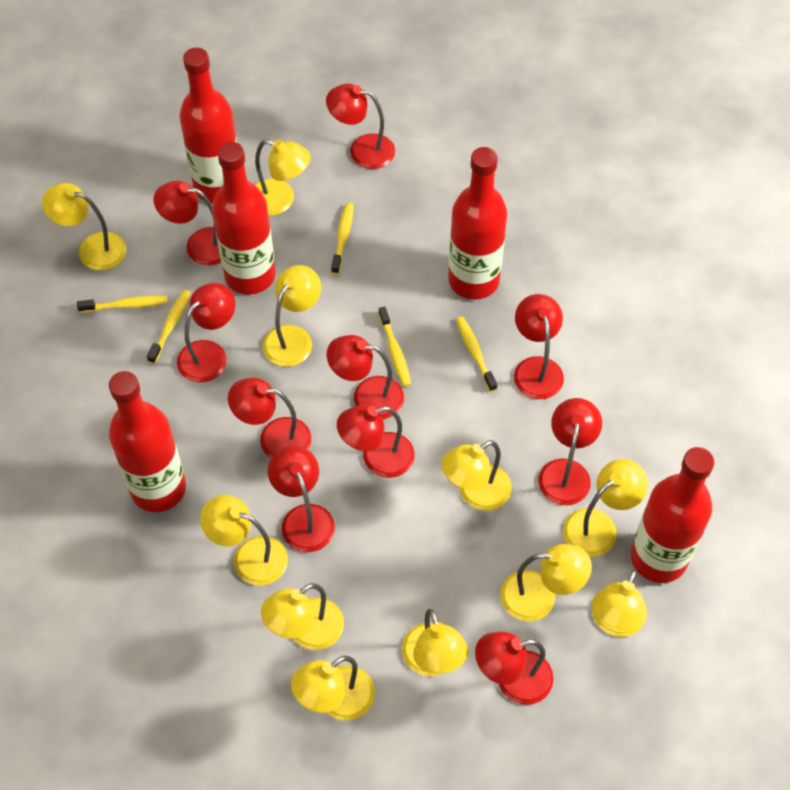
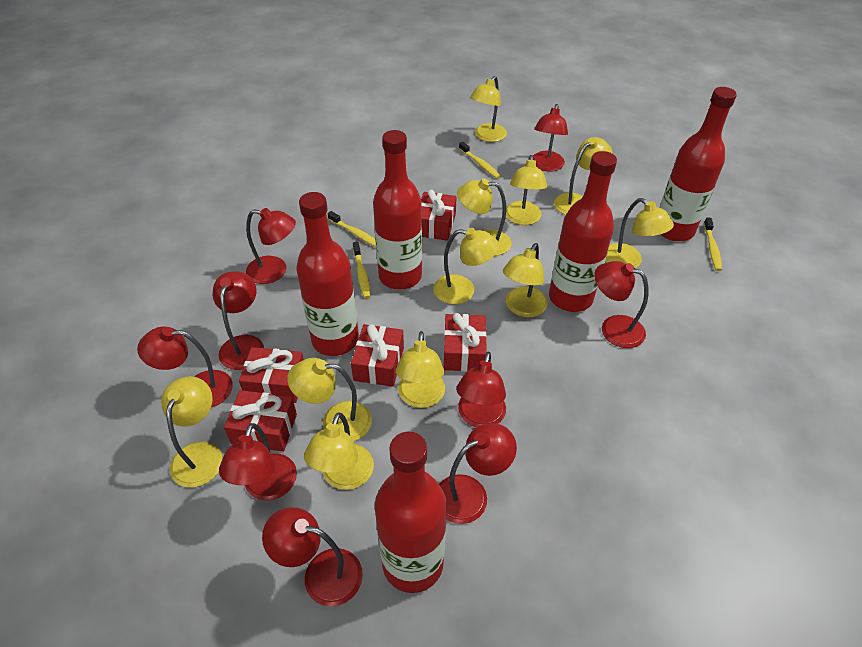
red gift: 0 -> 5
red lamp: 10 -> 9
yellow toothbrush: 5 -> 4

